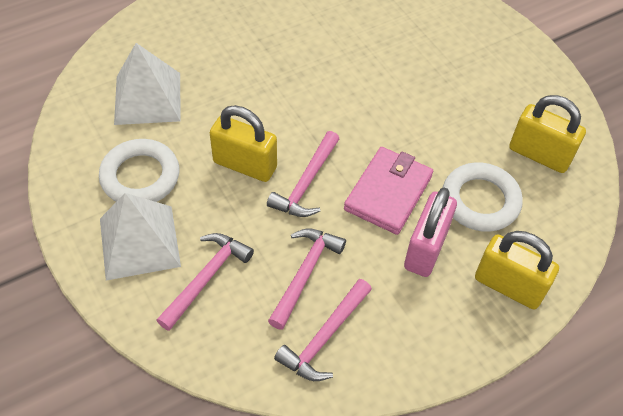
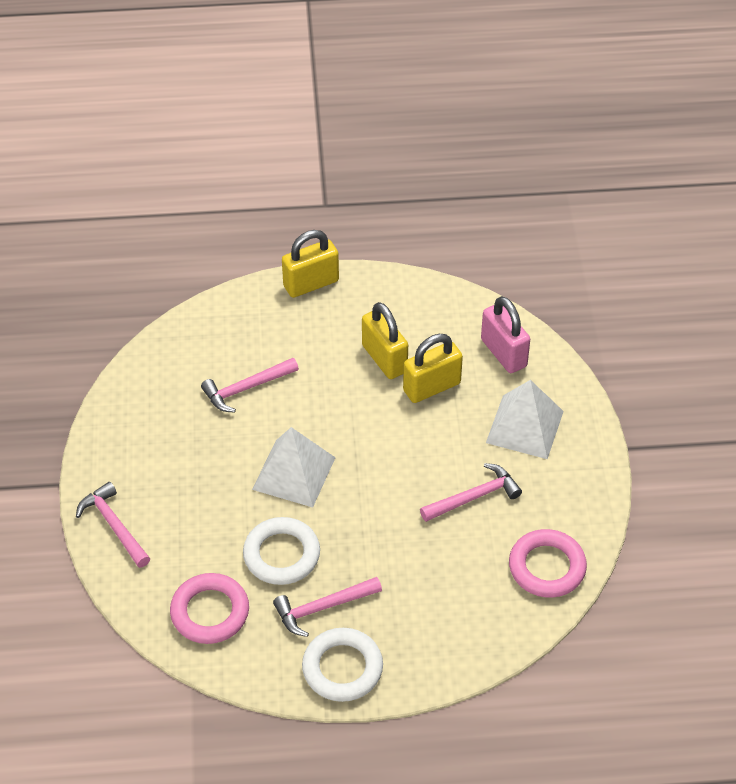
pink ring: 0 -> 2
pink wallet: 1 -> 0

